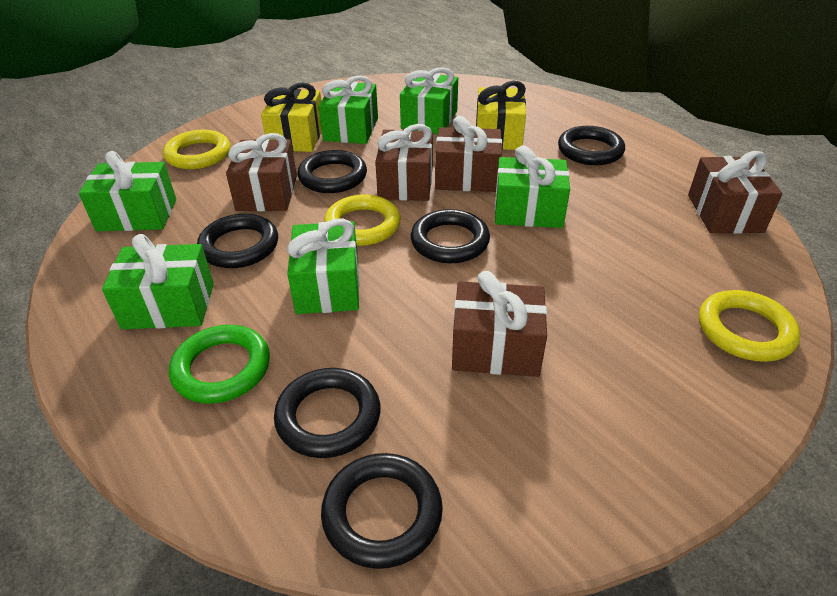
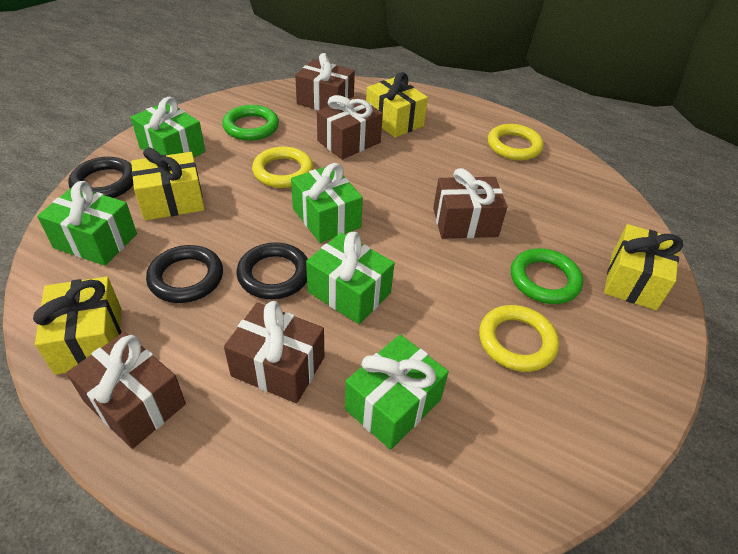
black ring: 6 -> 3
green gift: 6 -> 5
green ring: 1 -> 2
yellow gift: 2 -> 4

